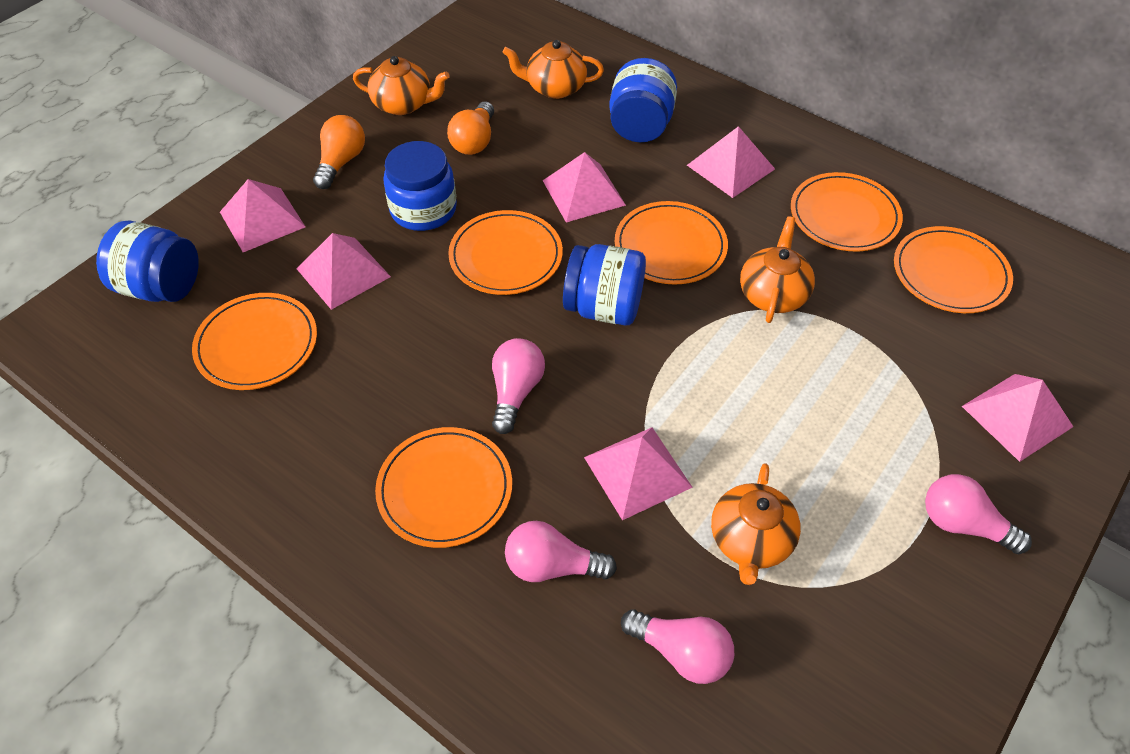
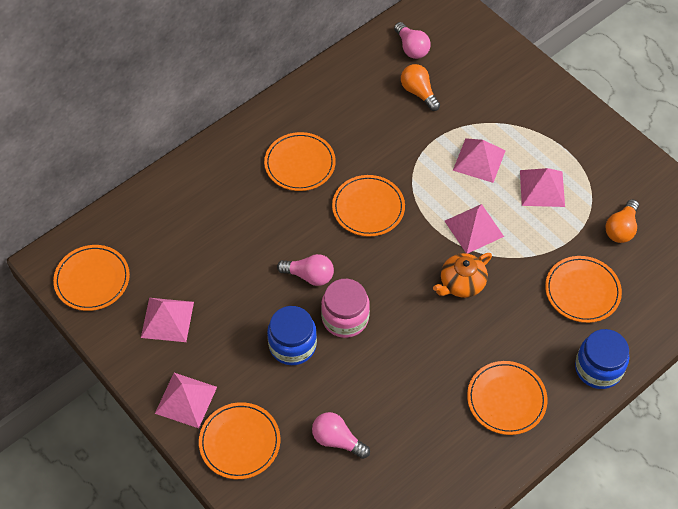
blue jar: 4 -> 2
orange teapot: 4 -> 1
pink jar: 0 -> 1
pink light bulb: 4 -> 3
pink pyramid: 6 -> 5

